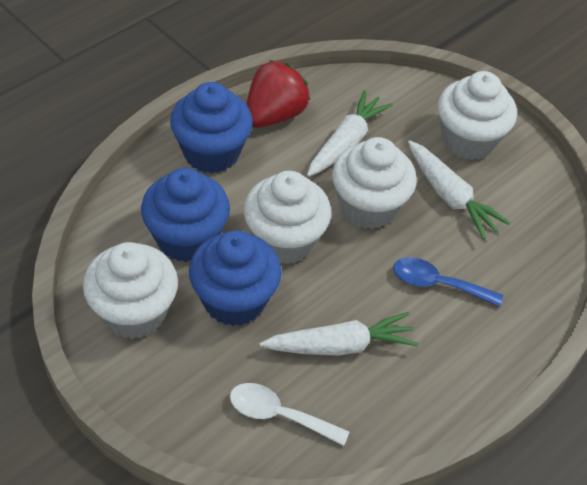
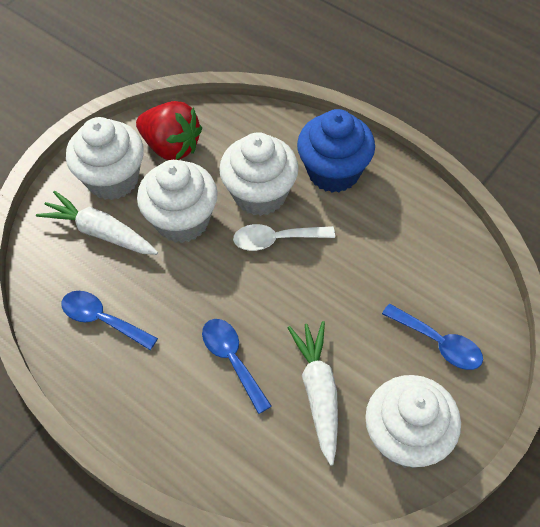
blue cupcake: 3 -> 1
blue spoon: 1 -> 3
white carrot: 3 -> 2

